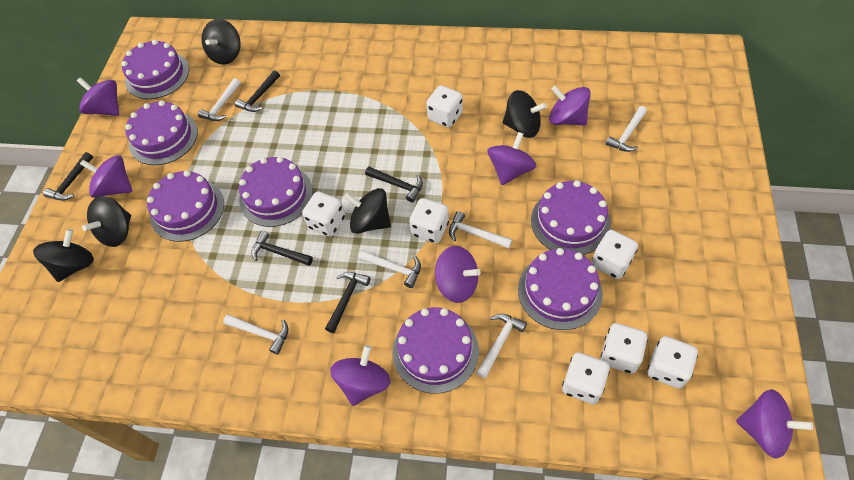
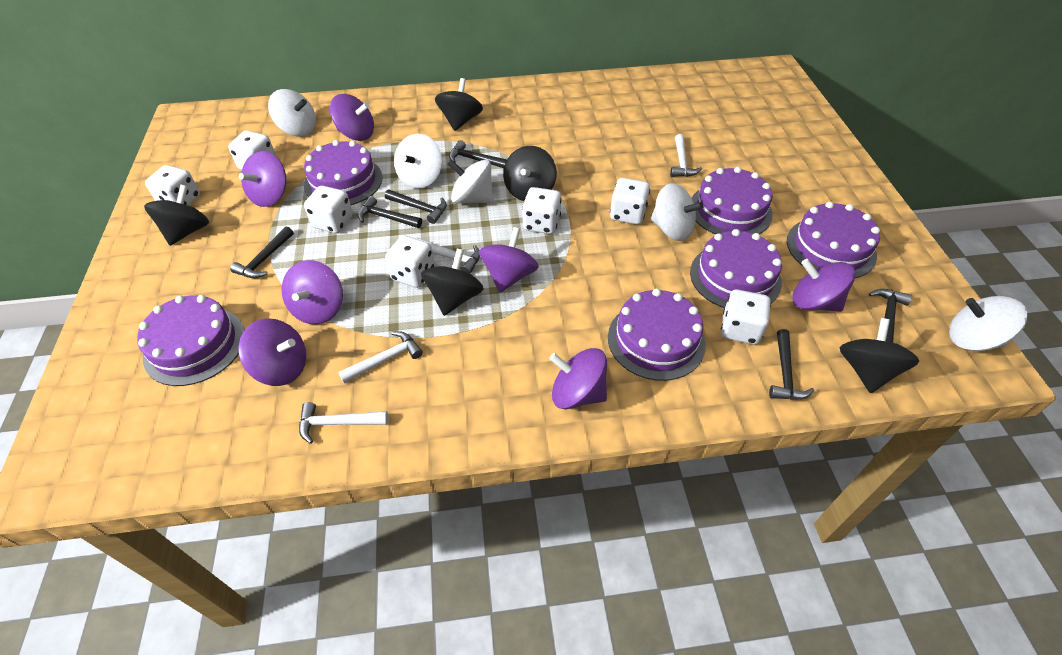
black hammer: 5 -> 6
purple cake: 7 -> 6
white hammer: 6 -> 4
white spinning top: 0 -> 5

